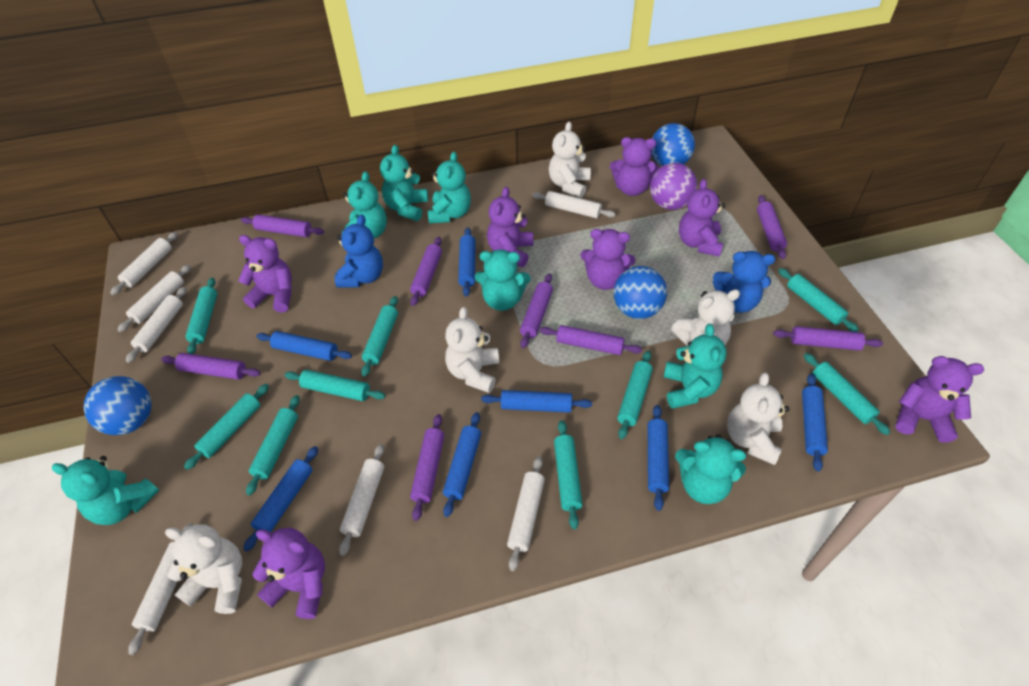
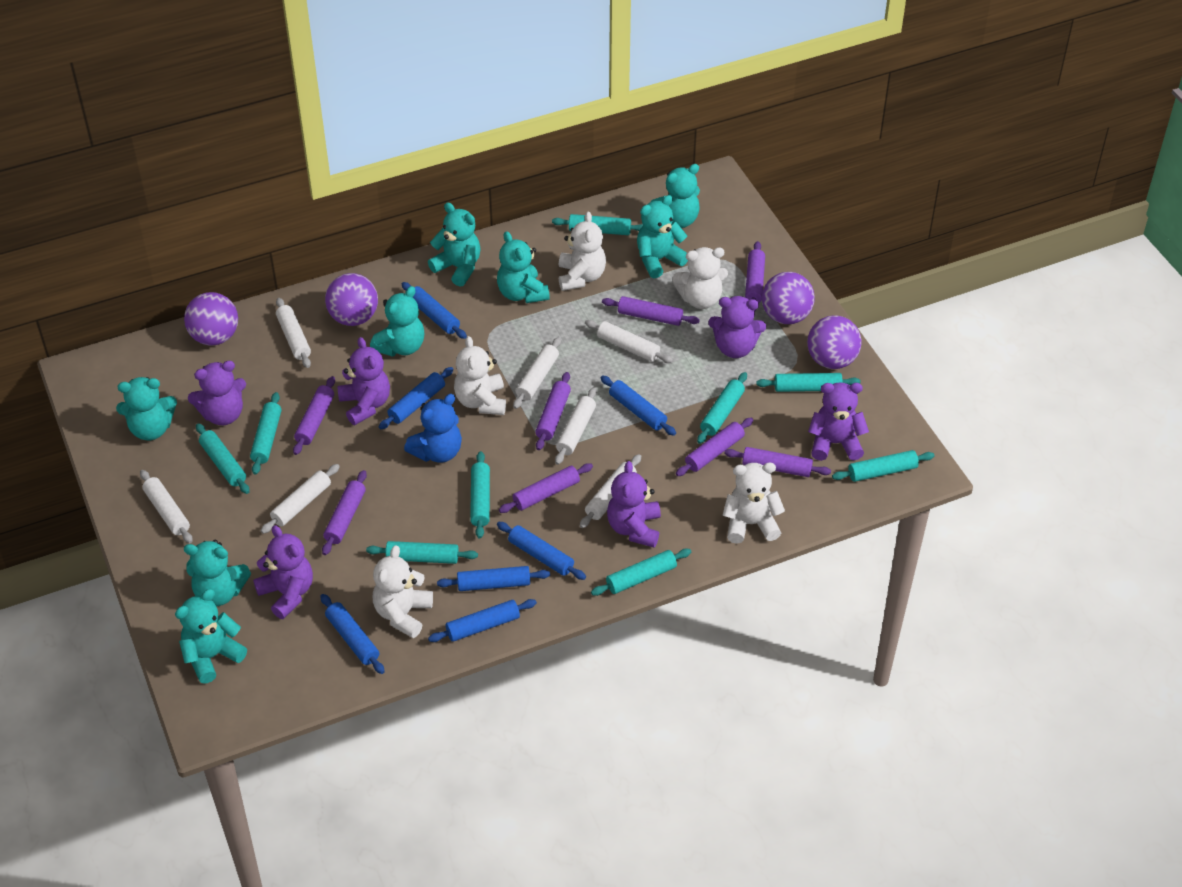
blue ball: 3 -> 0
blue teddy bear: 2 -> 1
purple ball: 1 -> 4
purple teddy bear: 7 -> 6
turquoise teddy bear: 7 -> 8

